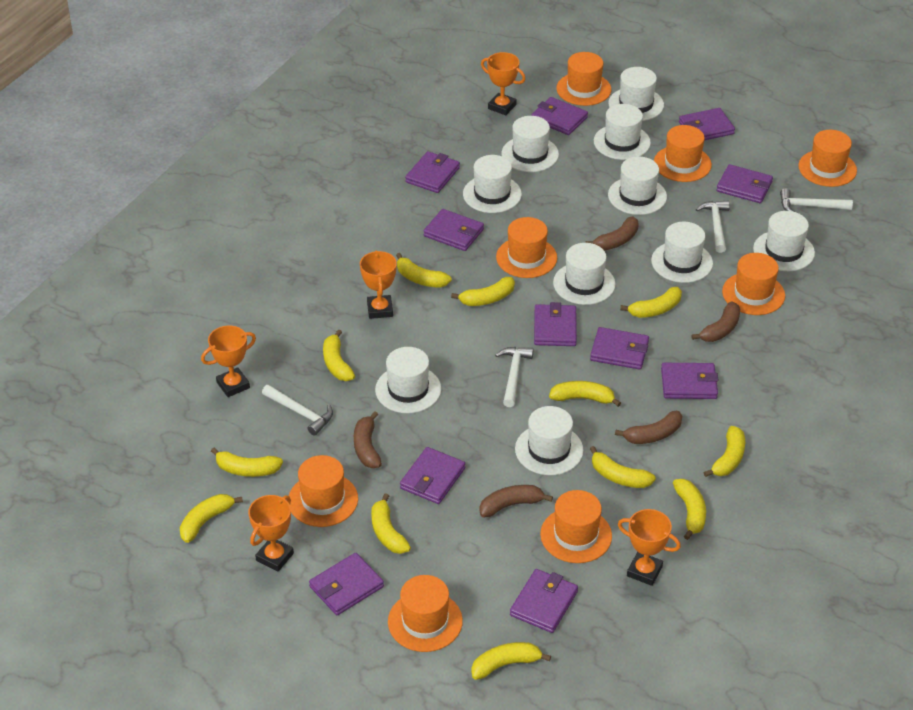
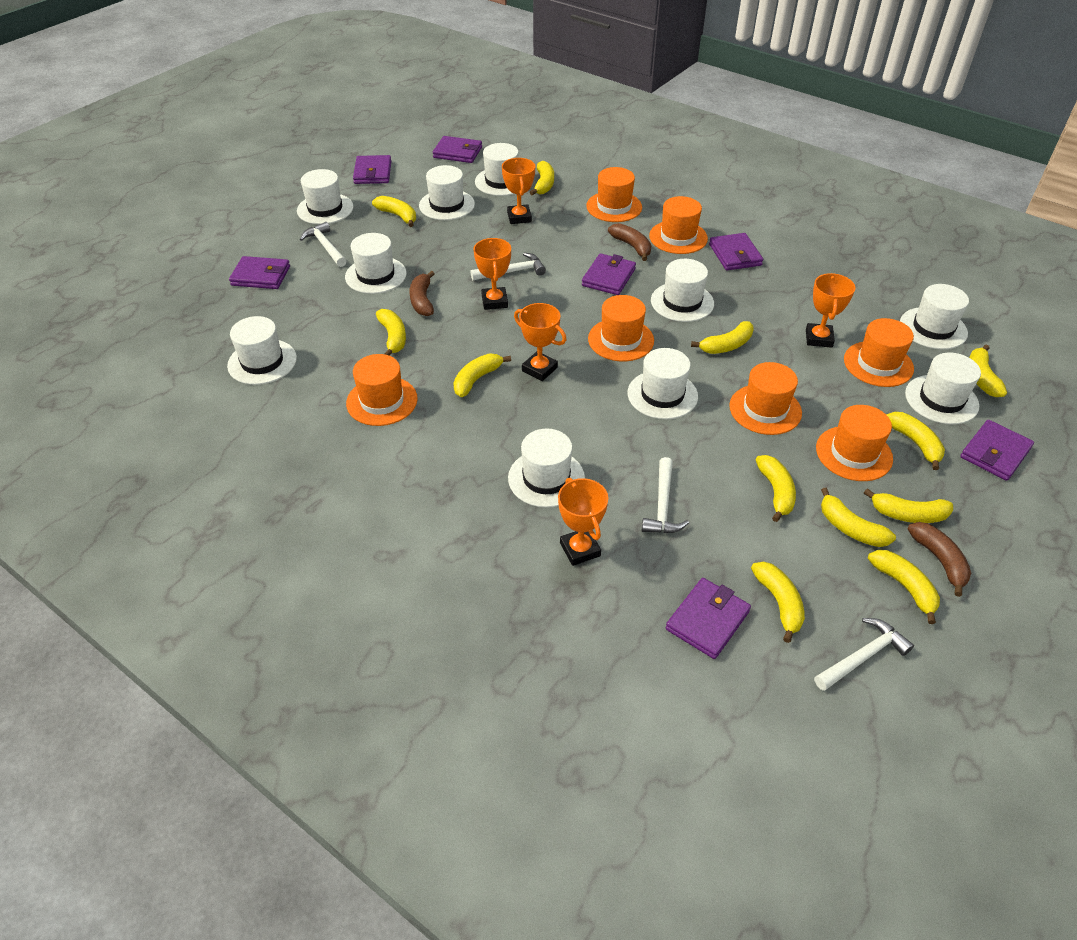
brown banana: 5 -> 3
orange hat: 8 -> 7
purple wallet: 11 -> 7

